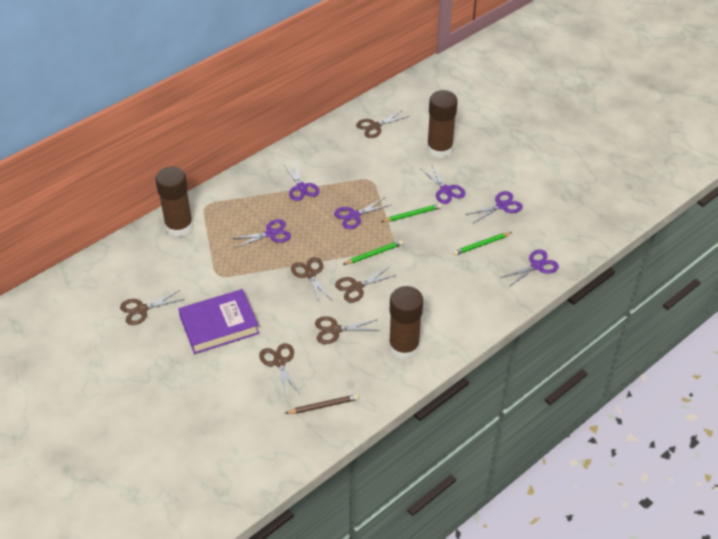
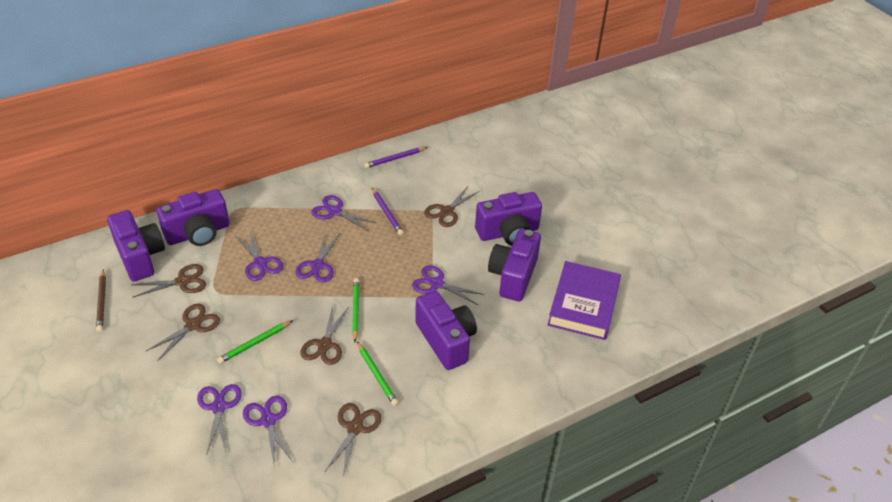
brown glue stick: 3 -> 0
brown scissors: 6 -> 5
purple camera: 0 -> 5
purple pencil: 0 -> 2

